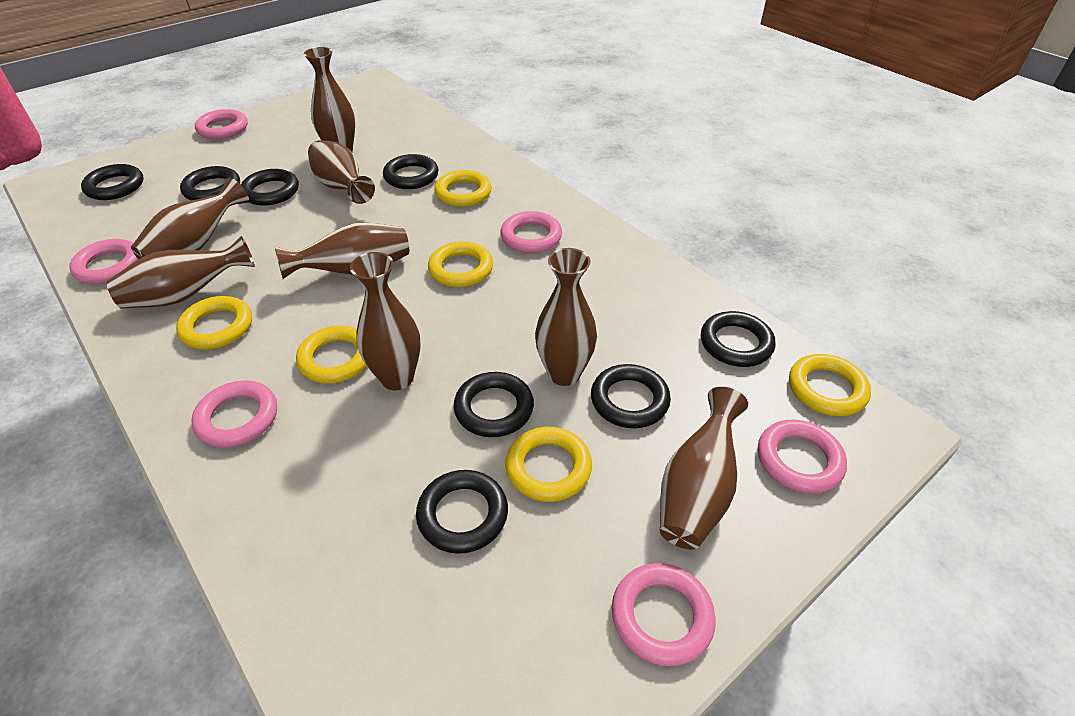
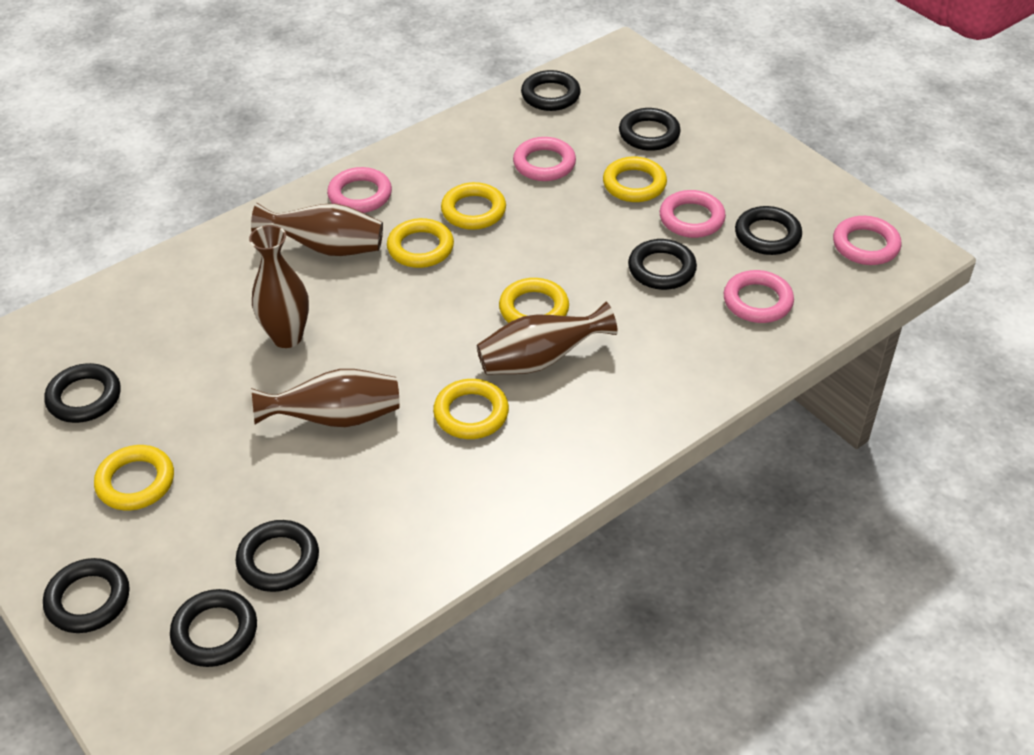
brown vase: 8 -> 4
pink ring: 6 -> 5

